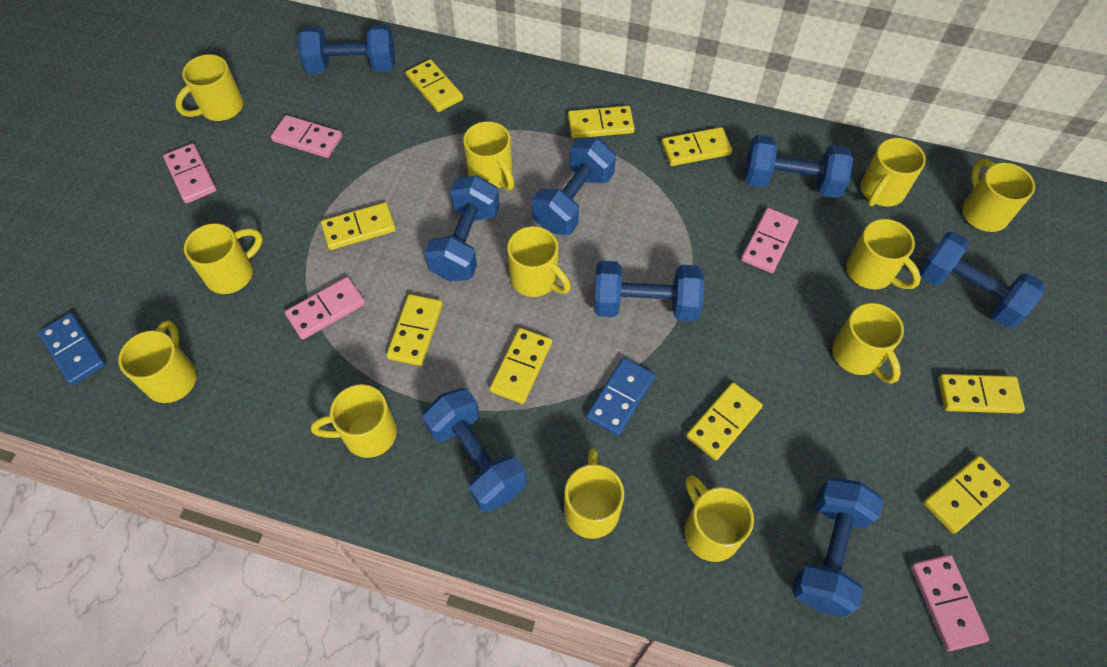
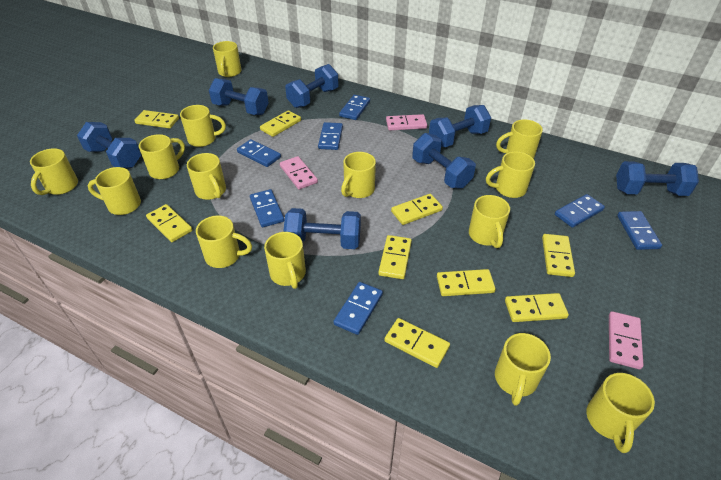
blue domino: 2 -> 7
blue dumbbell: 8 -> 7
pink domino: 5 -> 3
yellow mug: 12 -> 14

